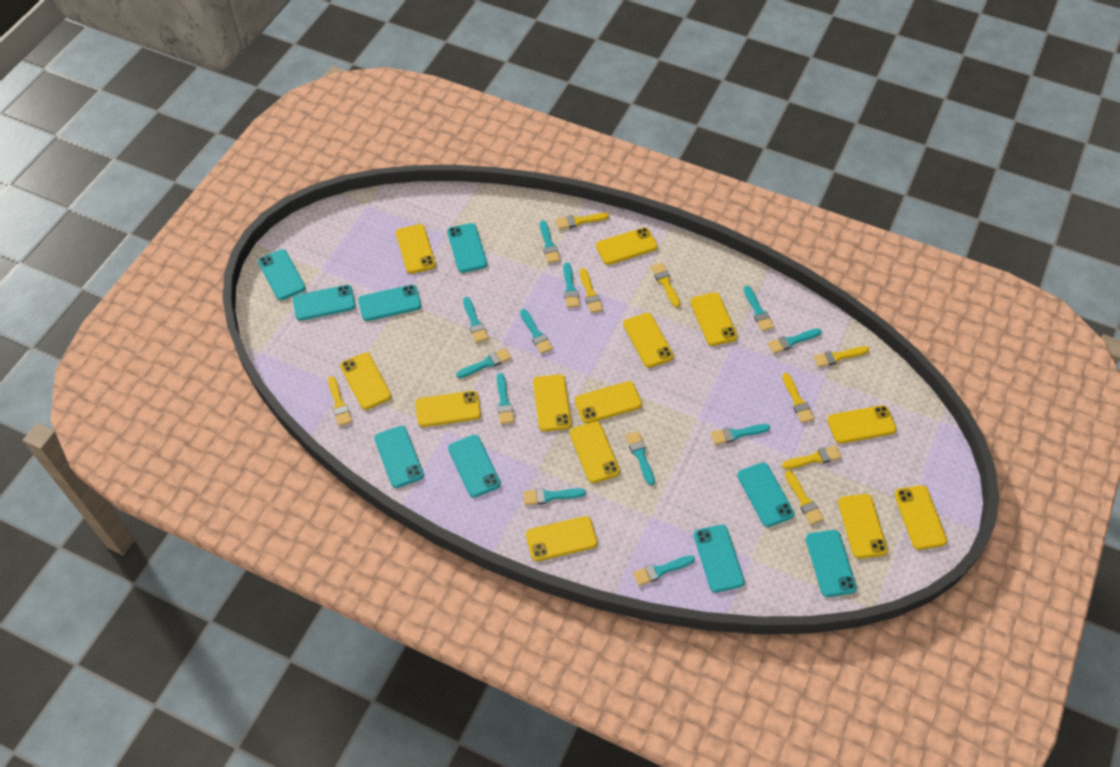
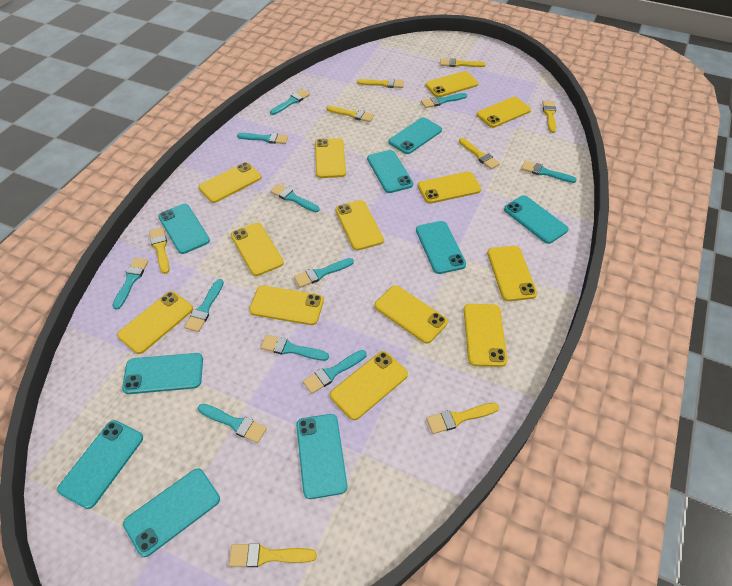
turquoise brush: 12 -> 11

